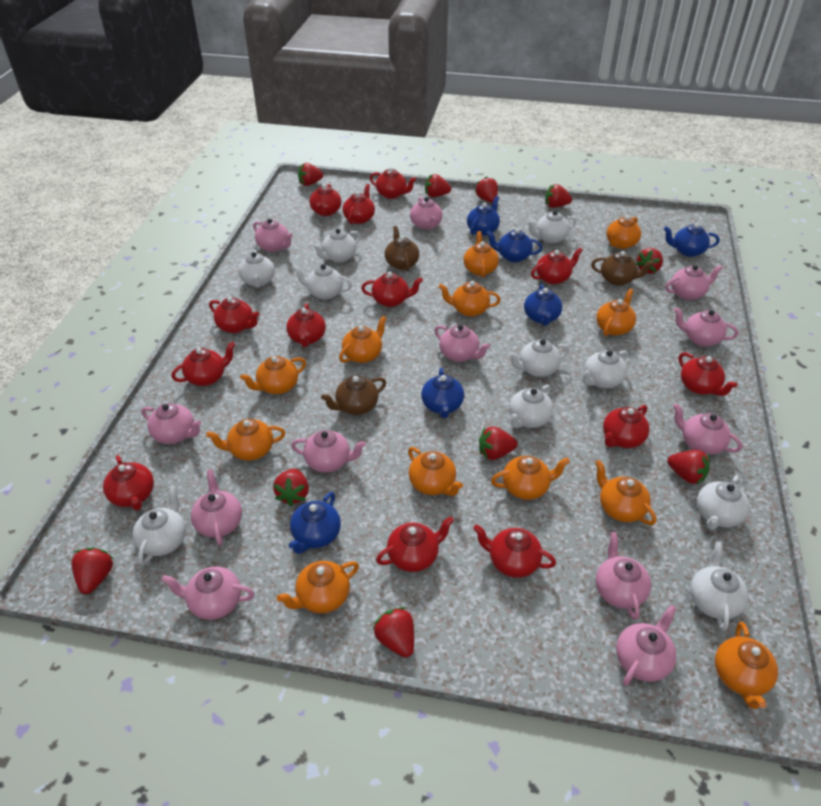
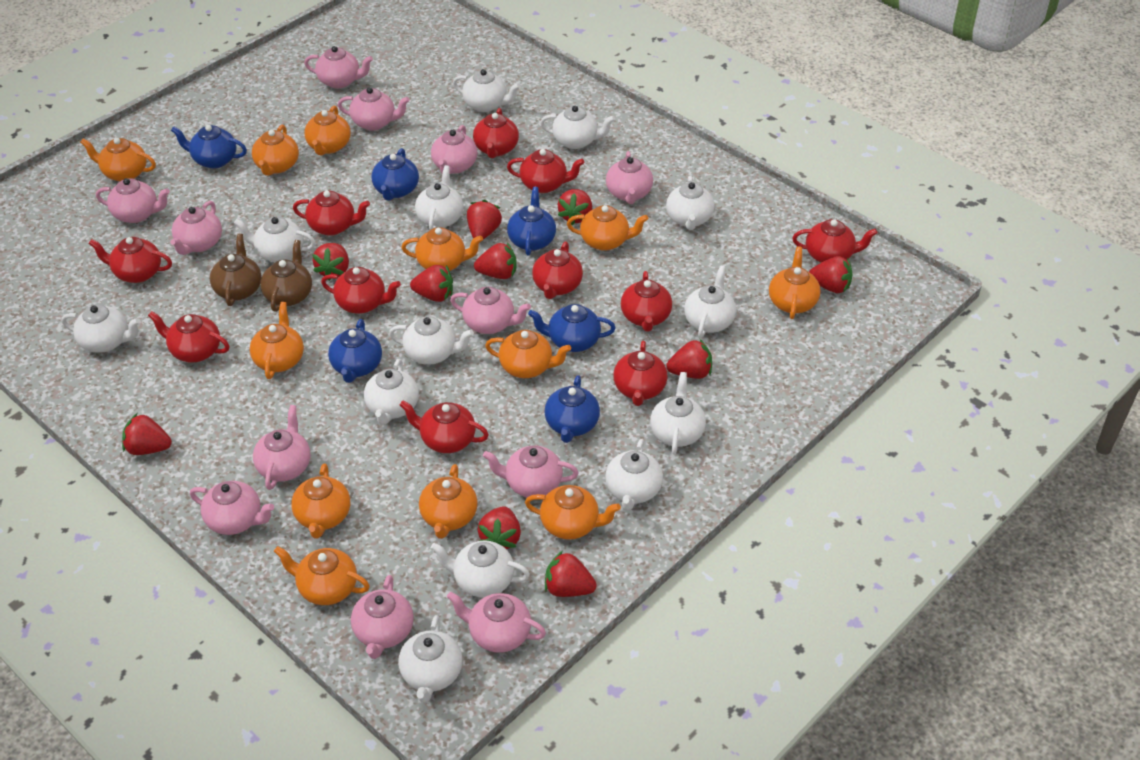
brown teapot: 3 -> 2
red teapot: 13 -> 11
white teapot: 10 -> 13

